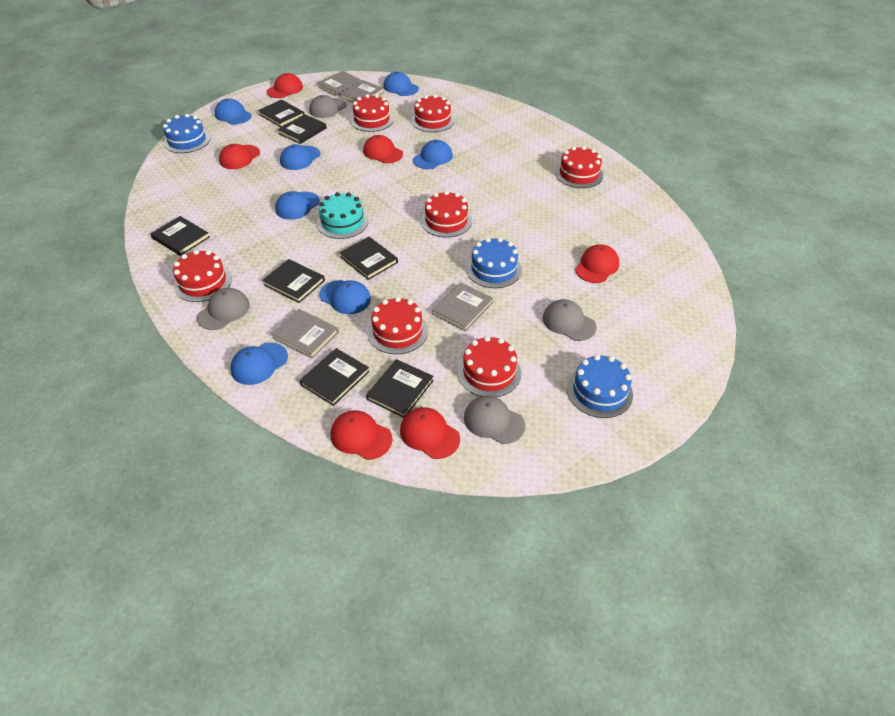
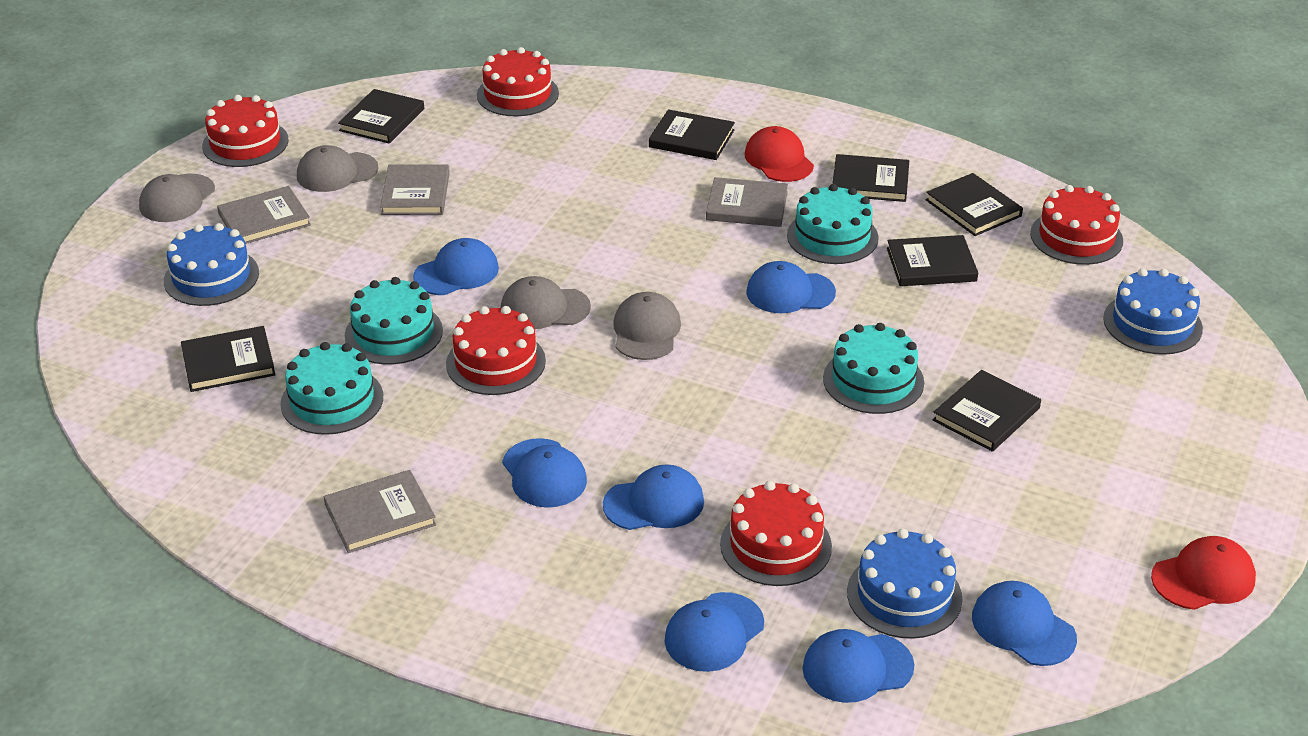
red cake: 7 -> 5
red cap: 6 -> 2
turquoise cake: 1 -> 4

